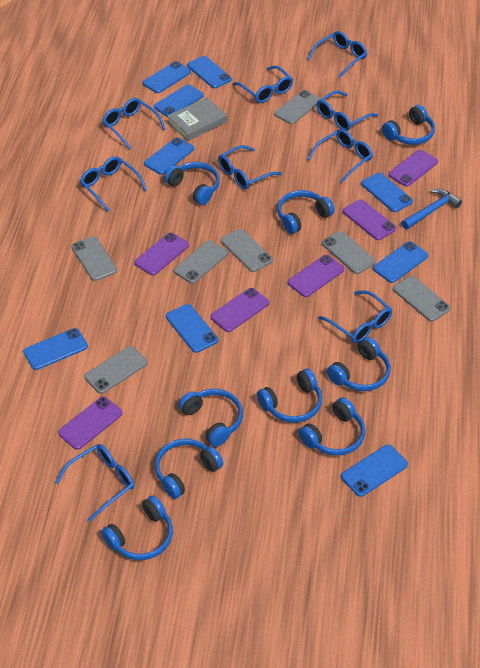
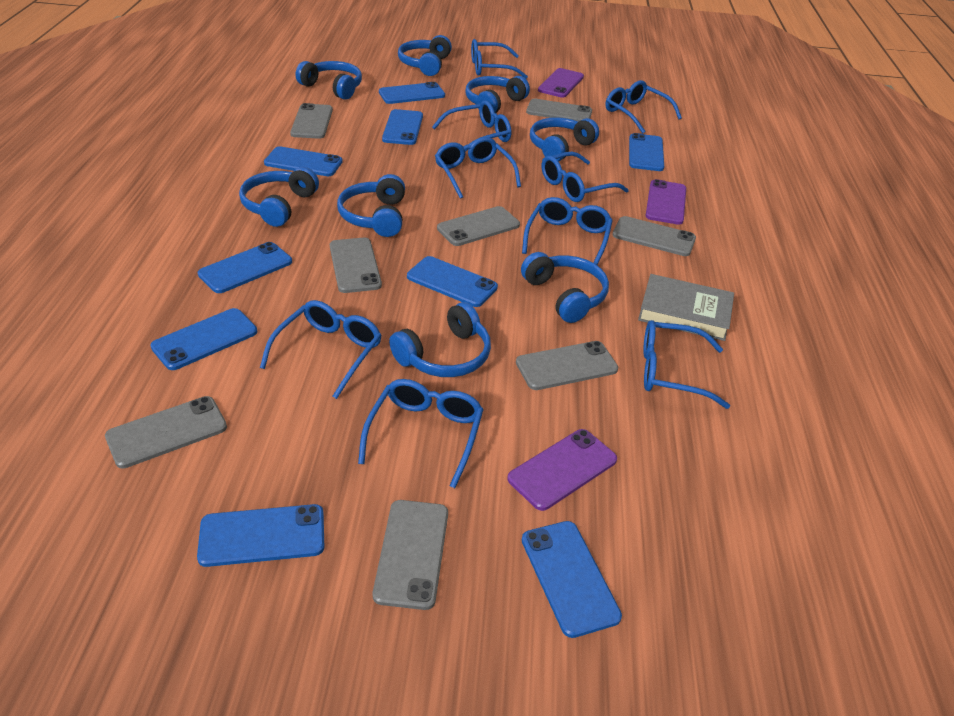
blue hammer: 1 -> 0
blue headphones: 9 -> 8
grey phone: 7 -> 8
purple phone: 6 -> 3

